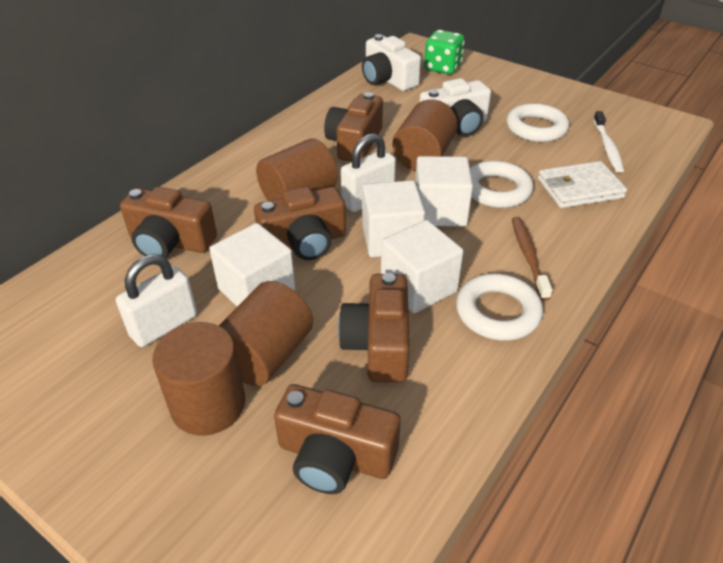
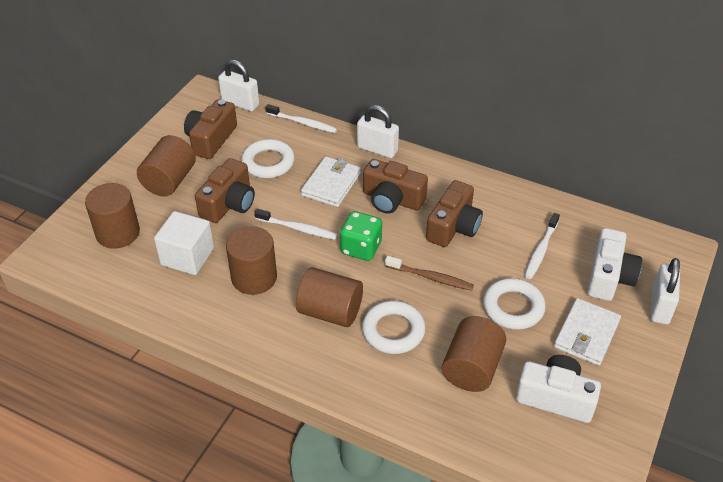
brown camera: 5 -> 4
brown cylinder: 4 -> 5
white cube: 4 -> 1
white padlock: 2 -> 3
white toothbrush: 1 -> 3
white wallet: 1 -> 2

